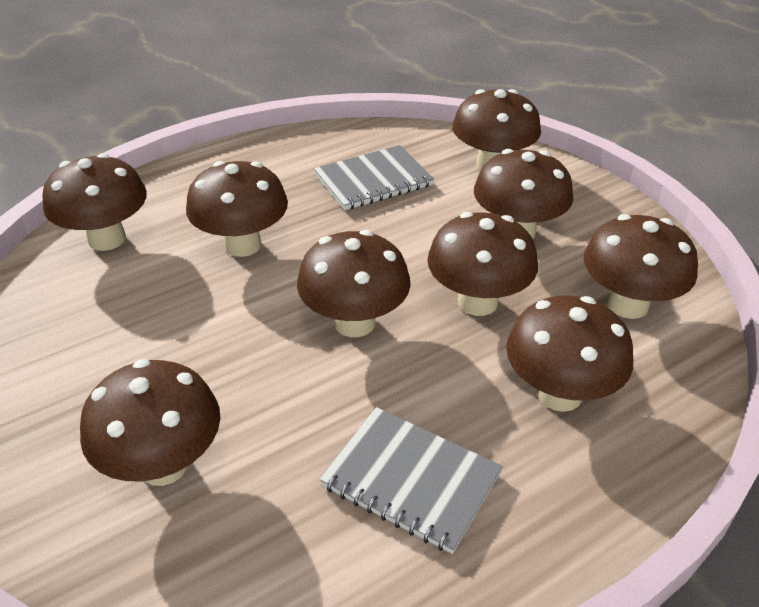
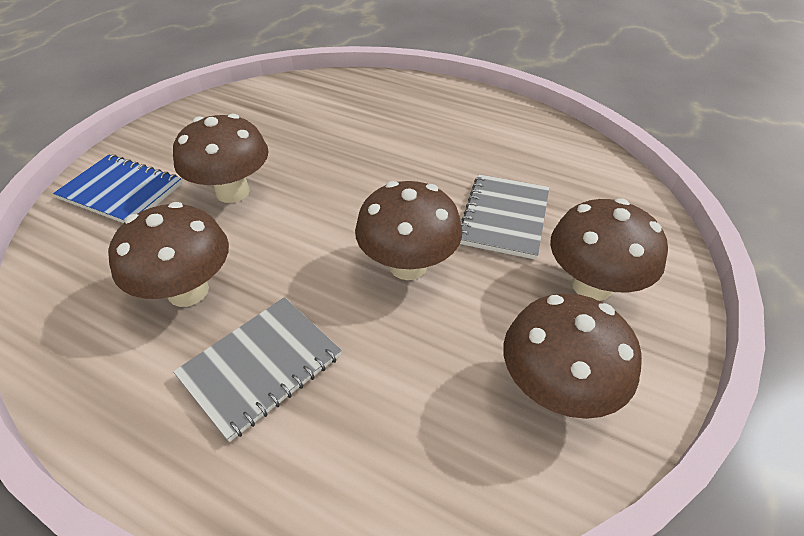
blue notebook: 0 -> 1
brown mushroom: 9 -> 5

